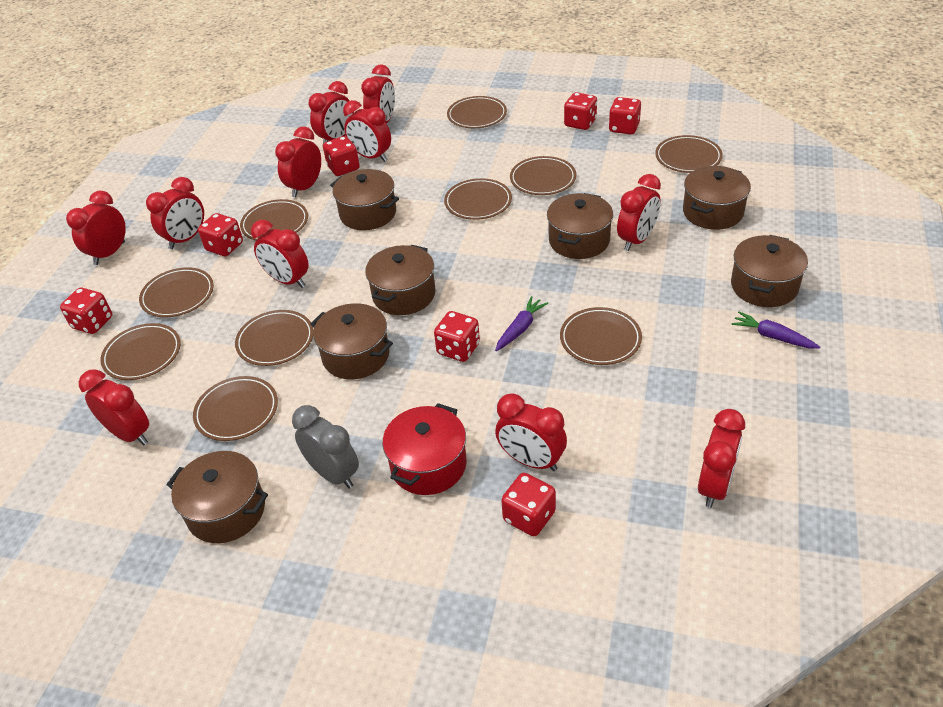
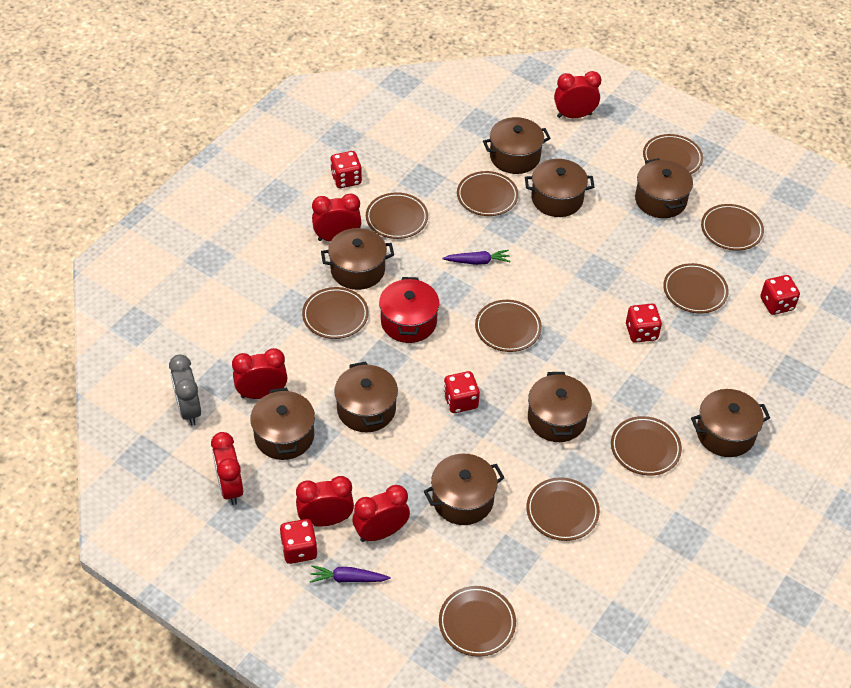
brown pot: 7 -> 9
red clock: 11 -> 6
red dice: 7 -> 5

